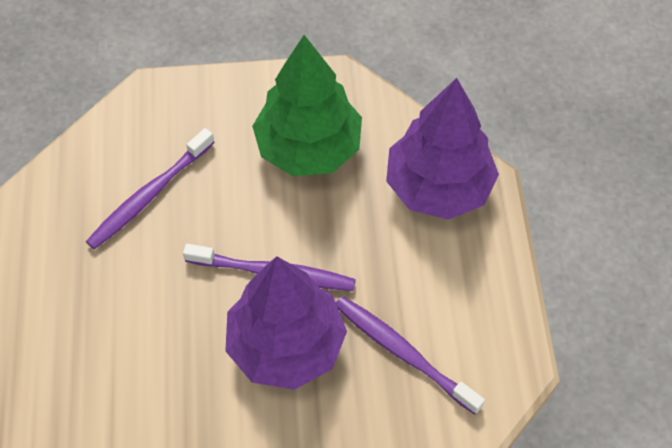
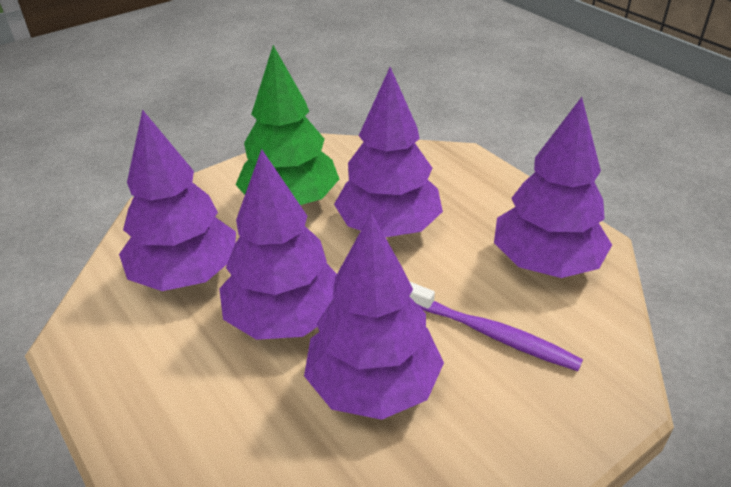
purple toothbrush: 3 -> 1
purple tree: 2 -> 5

